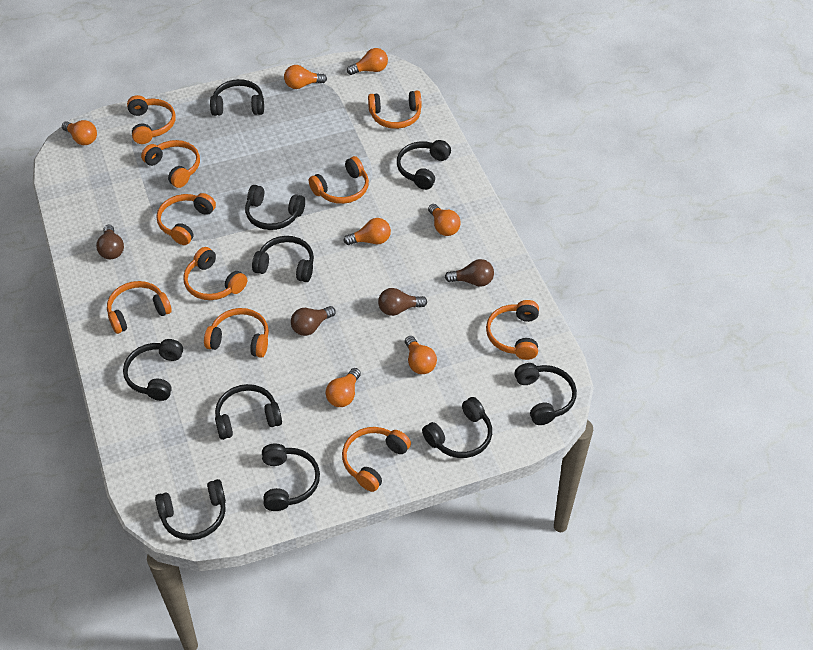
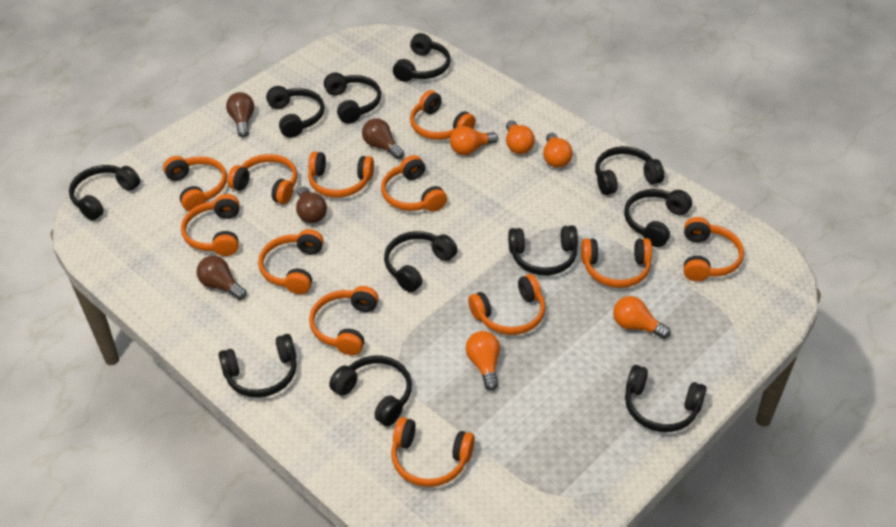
black headphones: 10 -> 11
orange headphones: 10 -> 12
orange light bulb: 7 -> 5

